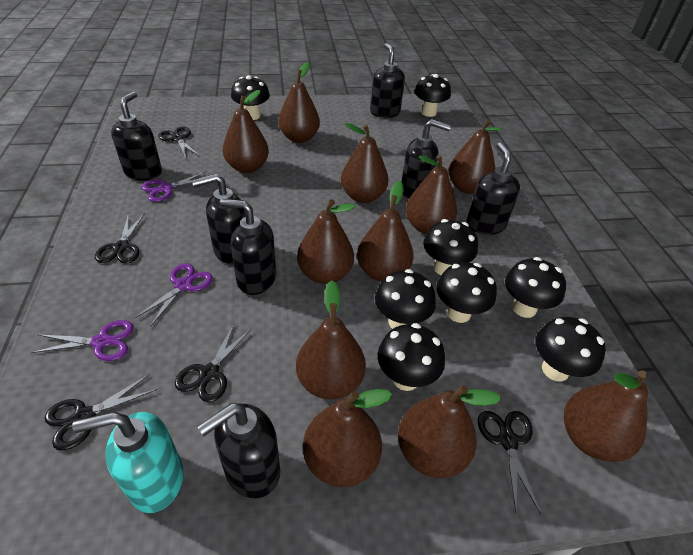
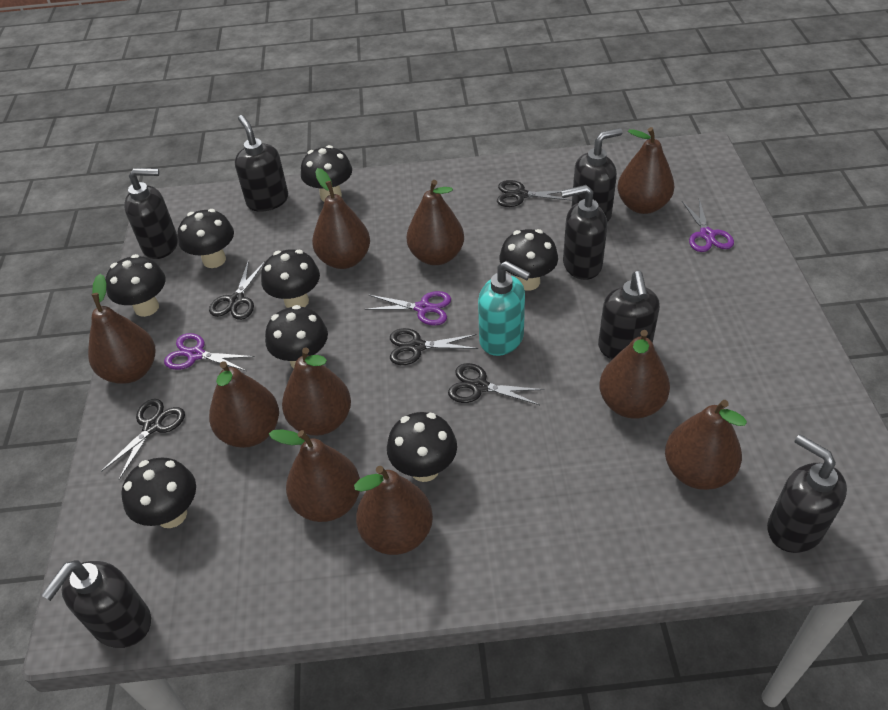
brown pear: 11 -> 10

